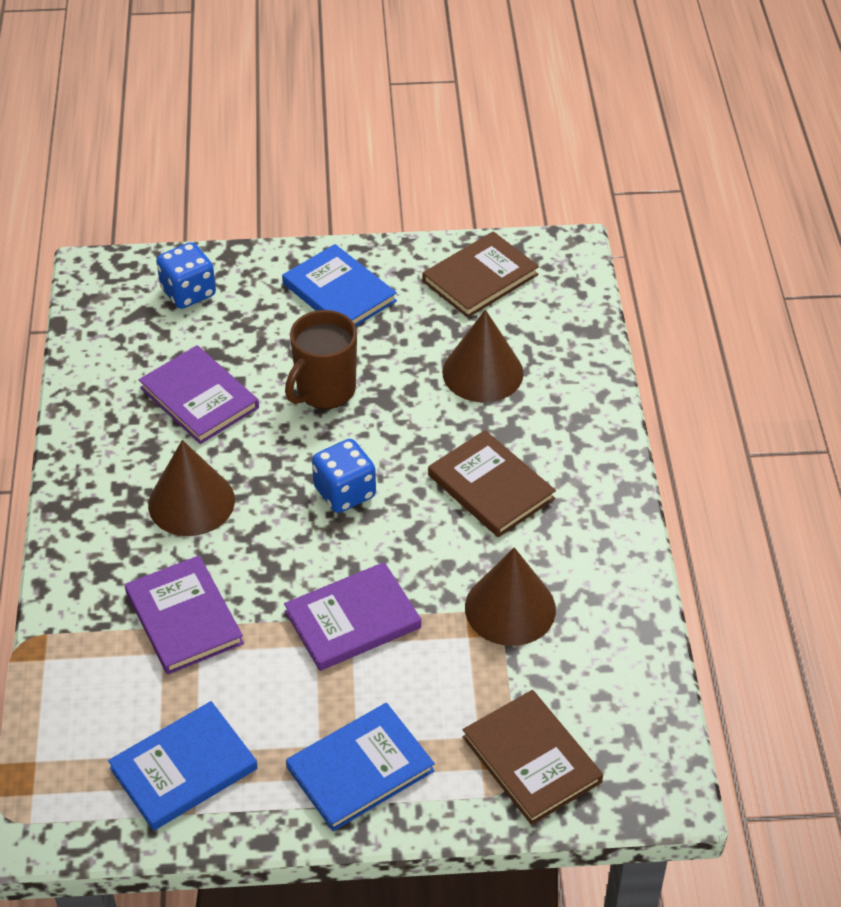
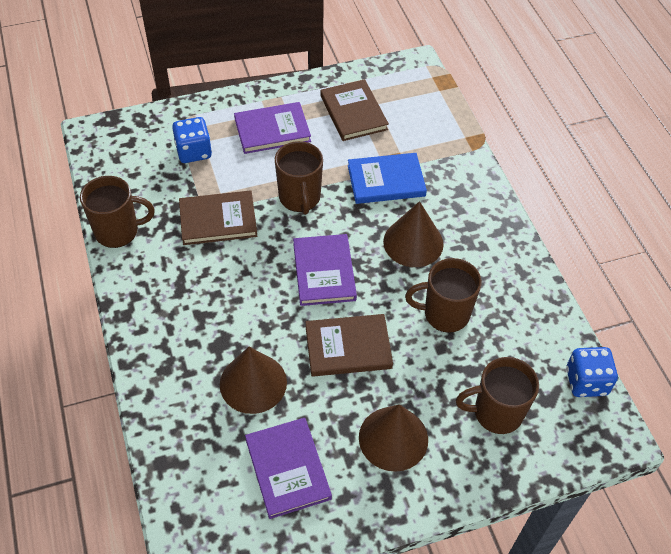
blue book: 3 -> 1
brown mug: 1 -> 4

